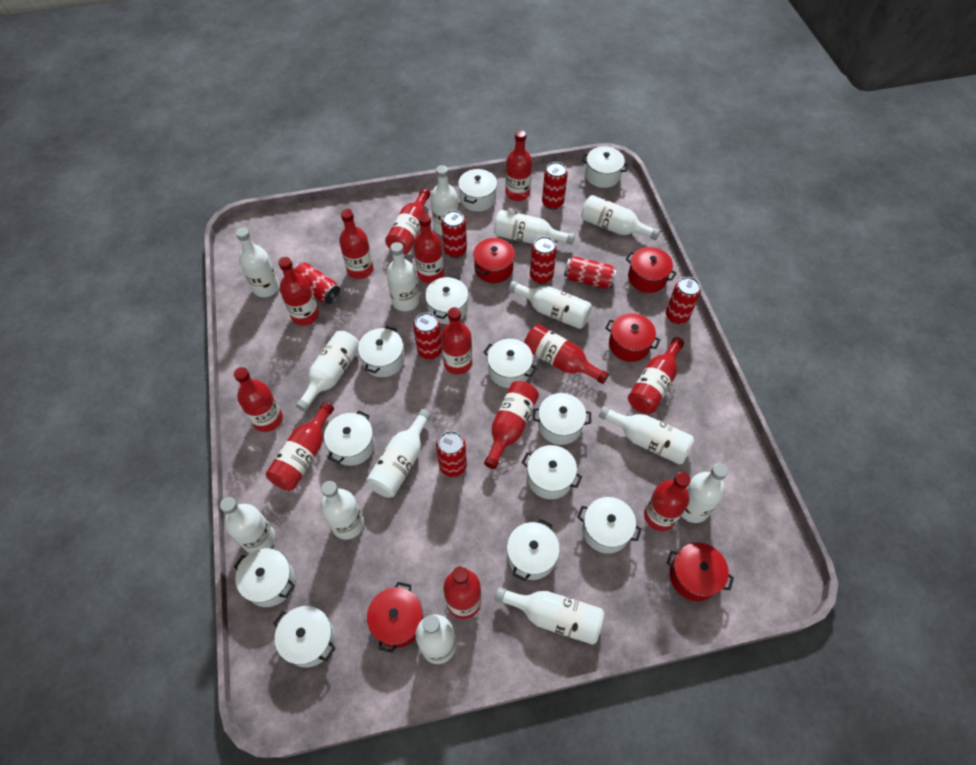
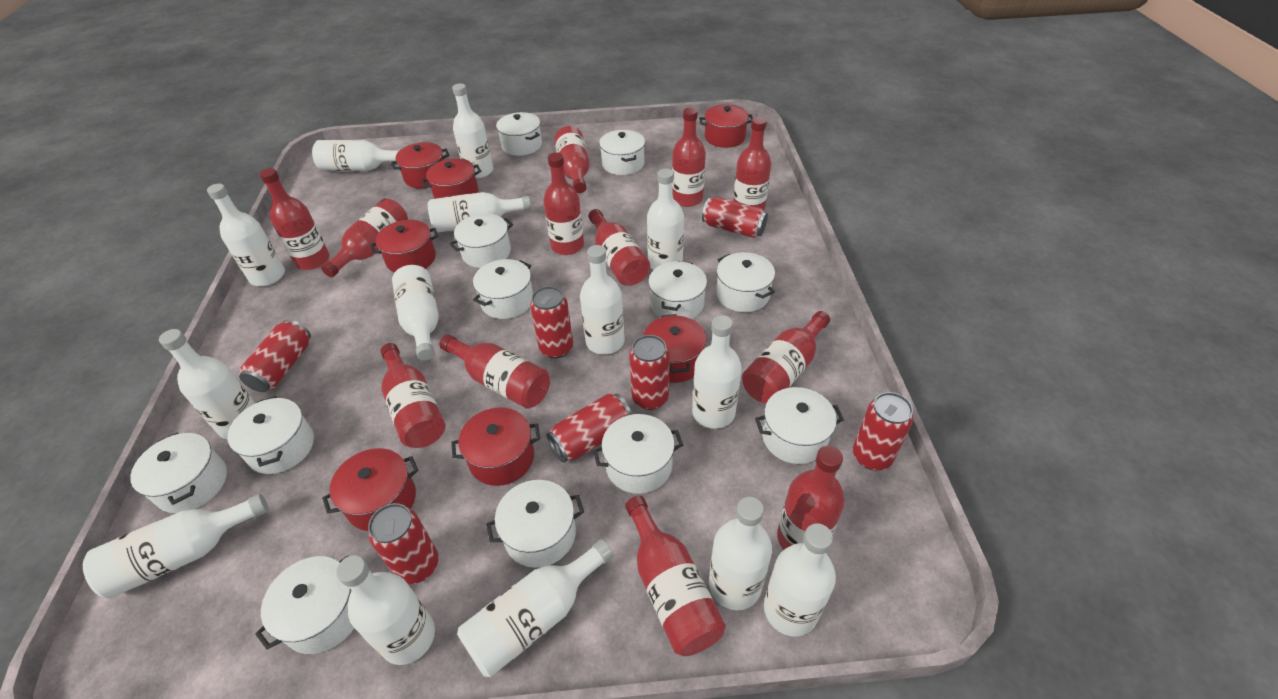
red bottle: 13 -> 12
red can: 8 -> 7
red pot: 5 -> 7

